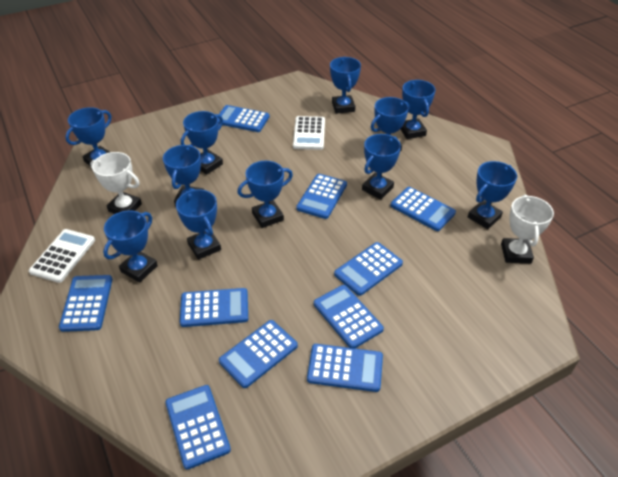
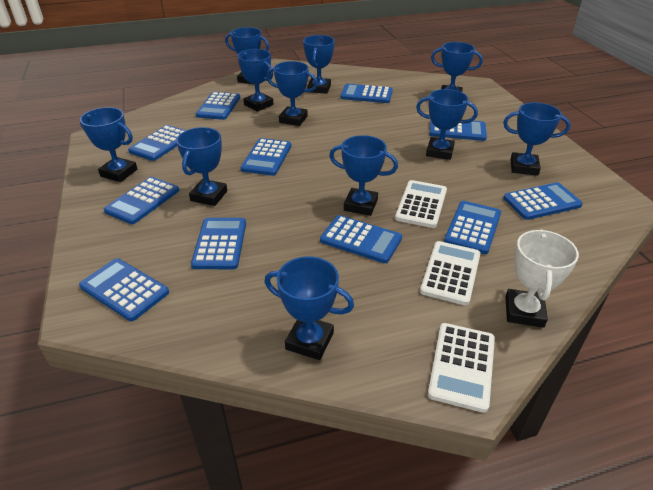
blue calculator: 10 -> 11
white calculator: 2 -> 3
white trophy: 2 -> 1

